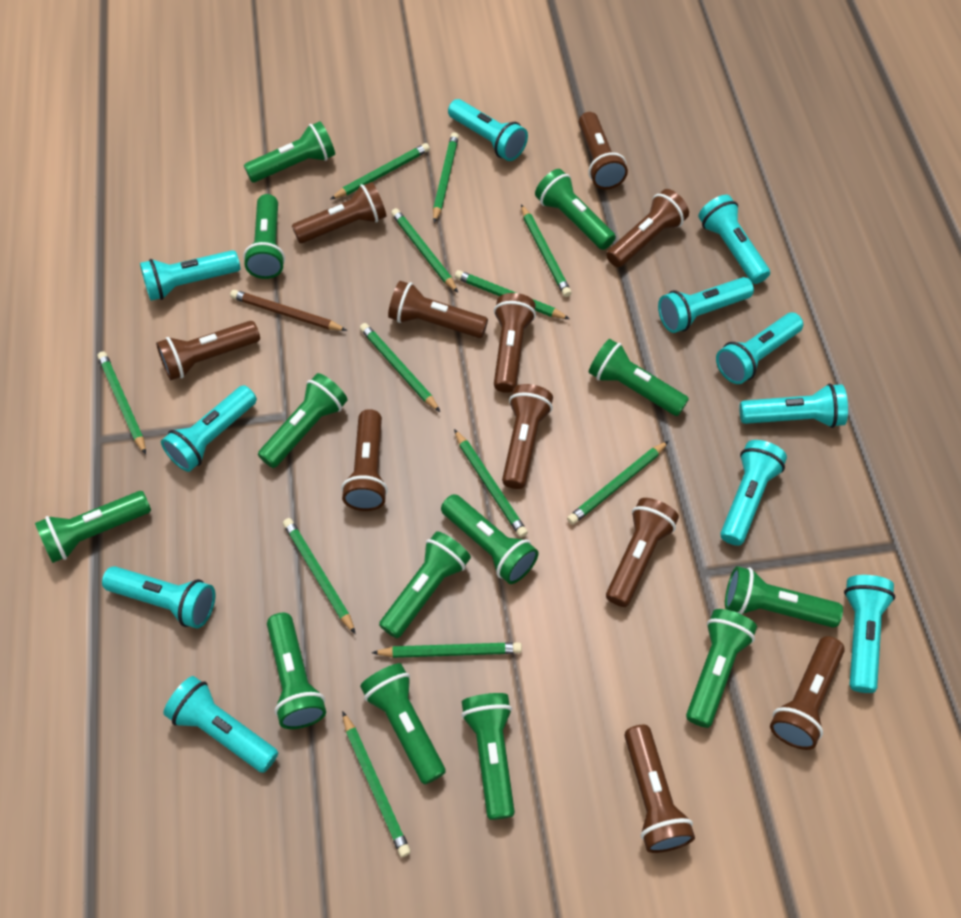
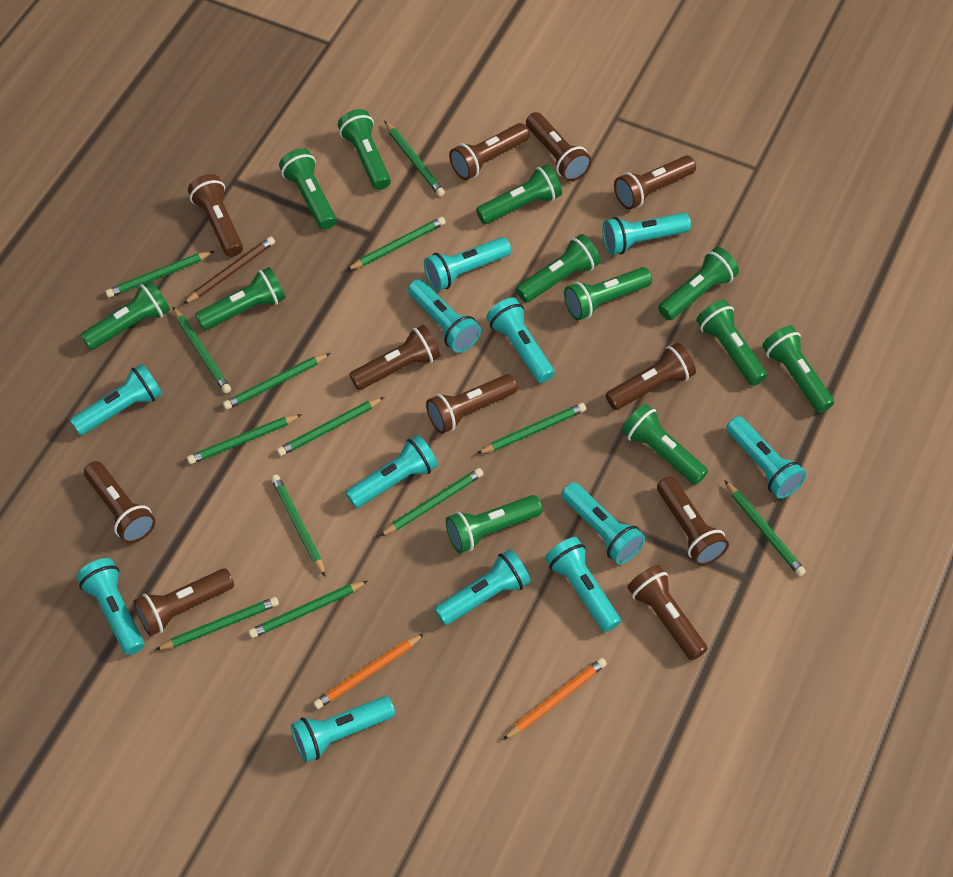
green flashlight: 13 -> 12
green pencil: 12 -> 13
orange pencil: 0 -> 2
turquoise flashlight: 11 -> 12

